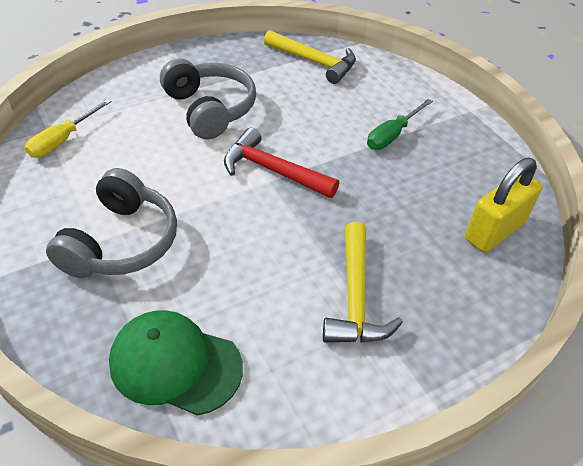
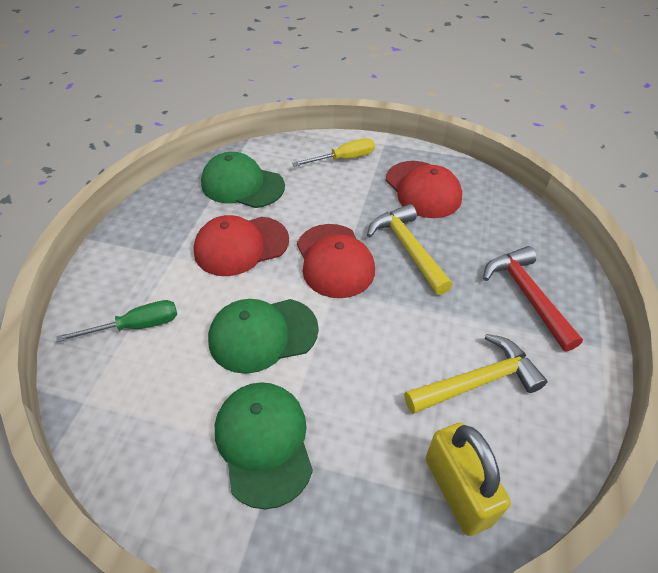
green cap: 1 -> 3
grey headphones: 2 -> 0
red cap: 0 -> 3

